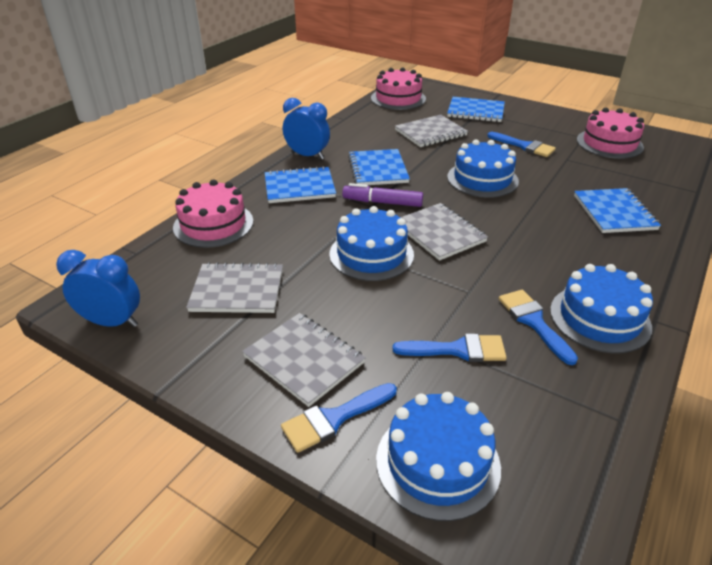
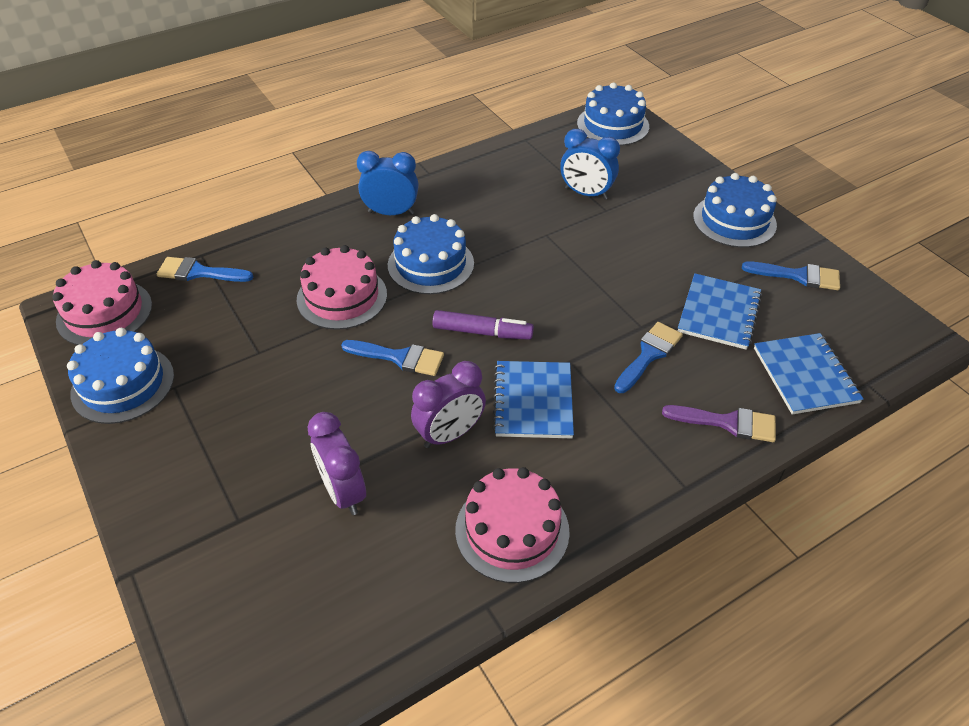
blue notebook: 4 -> 3
grey notebook: 4 -> 0
purple brush: 0 -> 1
purple clock: 0 -> 2

